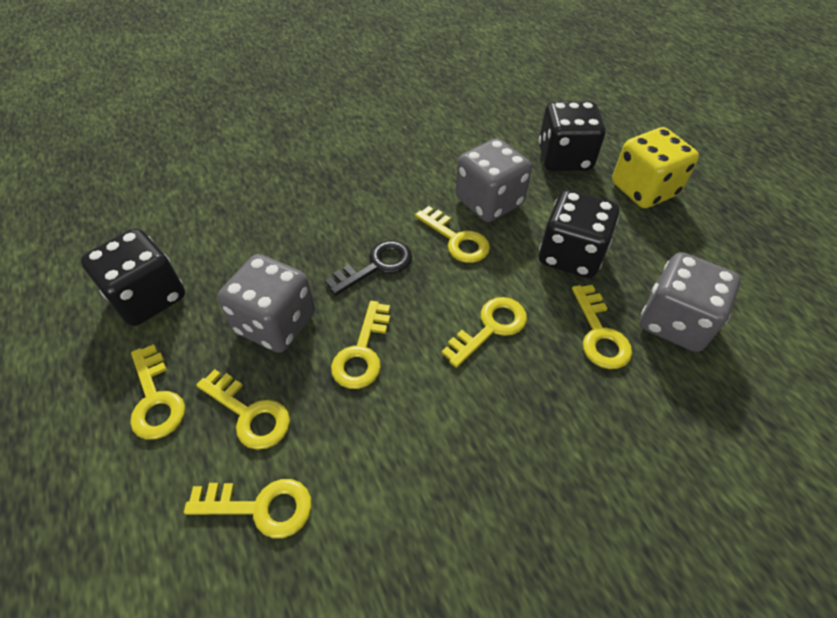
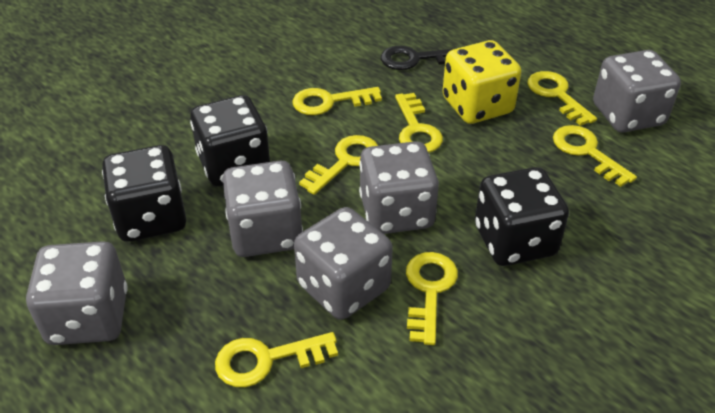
grey dice: 3 -> 5

